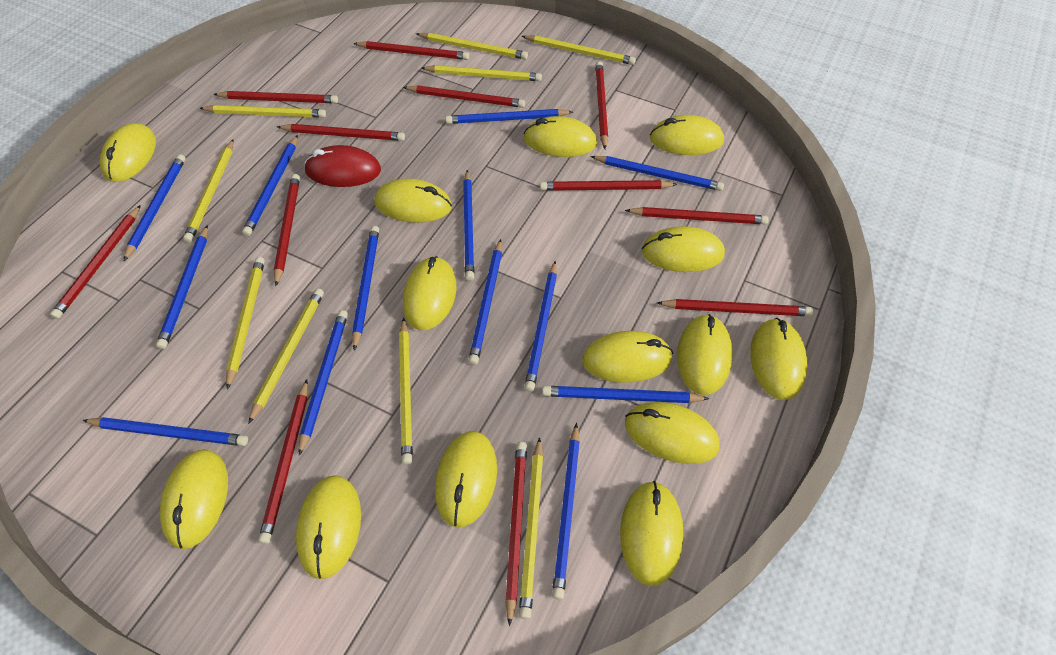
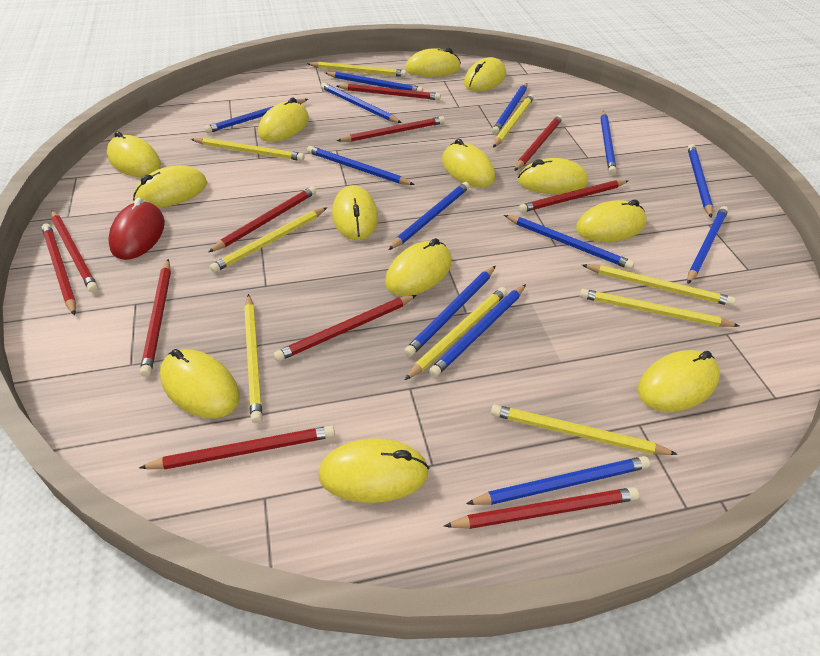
red pencil: 12 -> 11
yellow mouse: 14 -> 13

